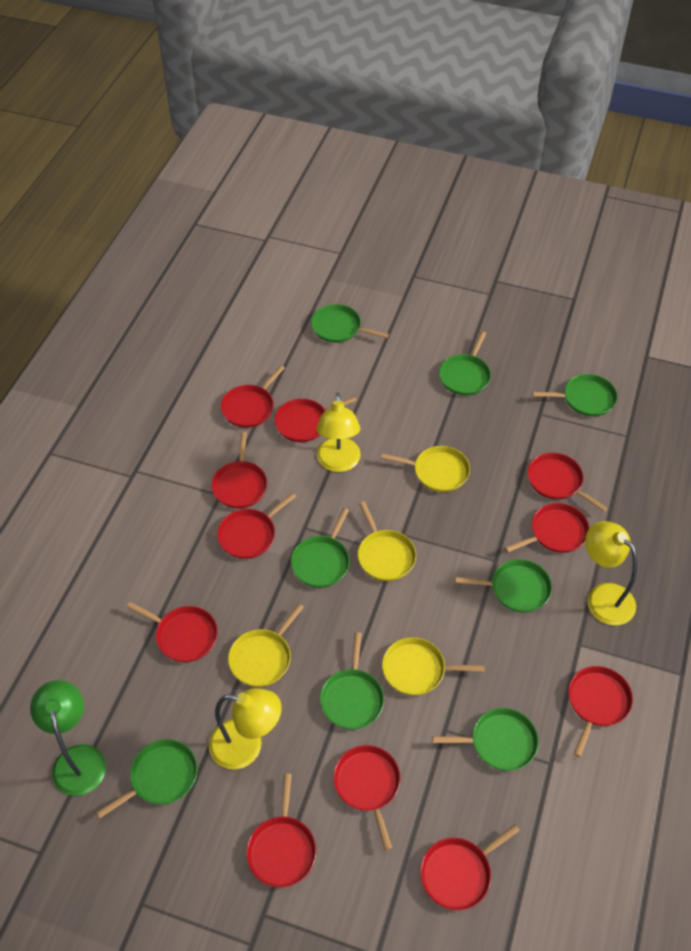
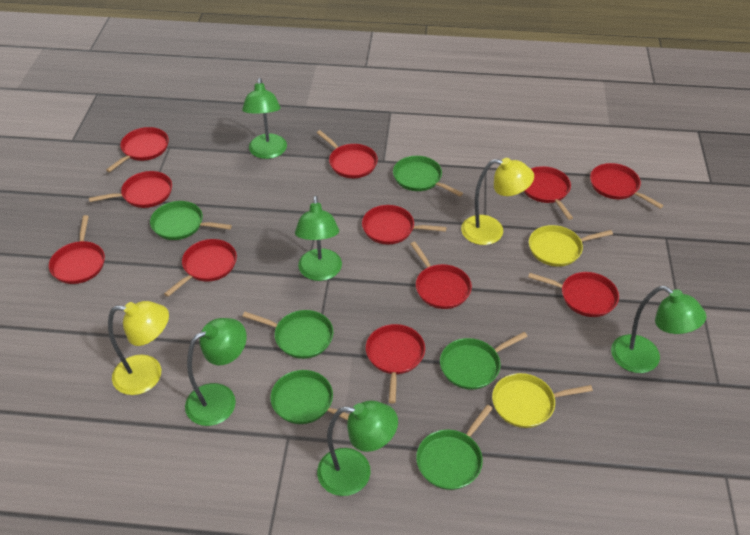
green lamp: 1 -> 5
green pan: 8 -> 6
yellow lamp: 3 -> 2
yellow pan: 4 -> 2

